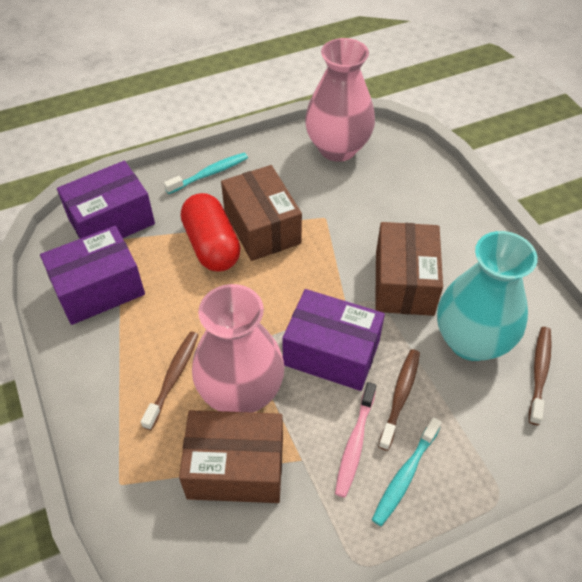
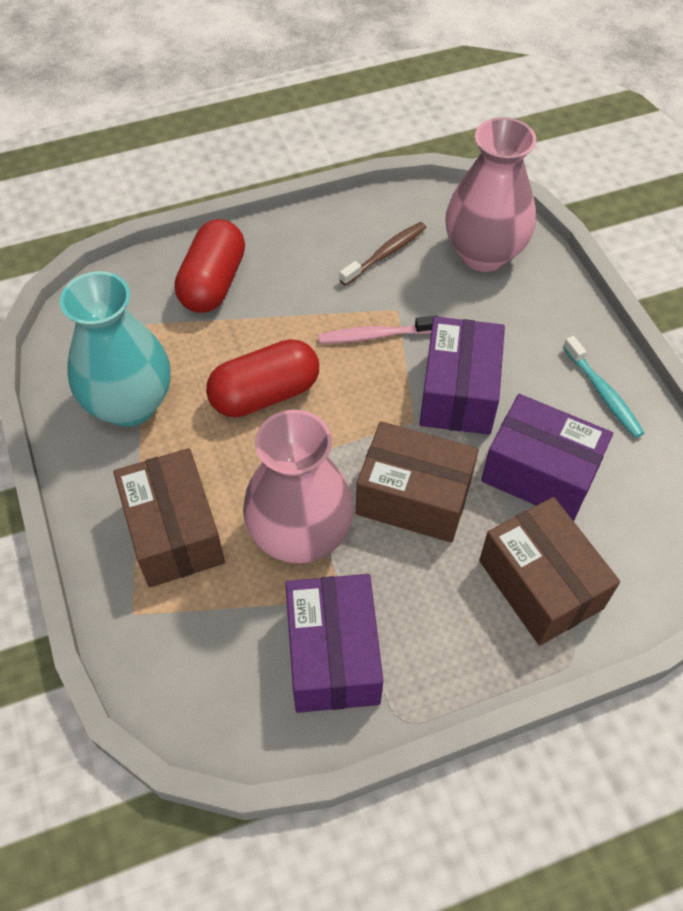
brown toothbrush: 3 -> 1
red capsule: 1 -> 2
turquoise toothbrush: 2 -> 1

